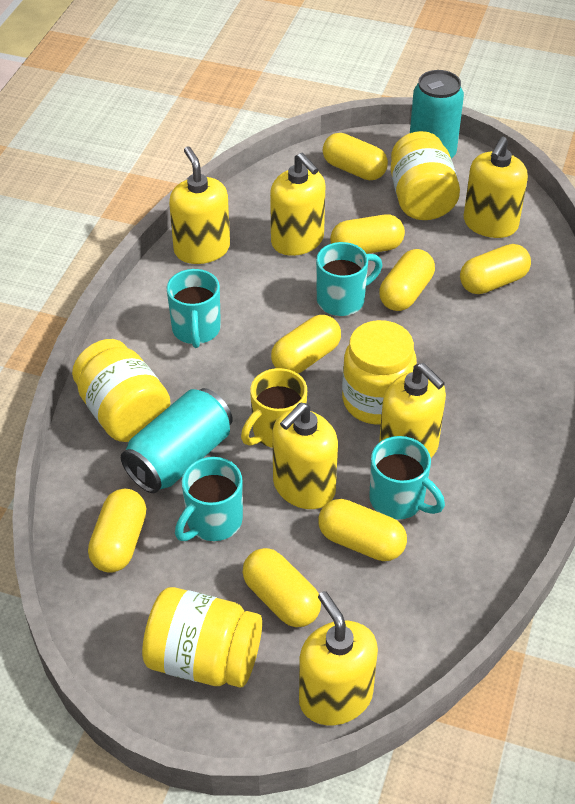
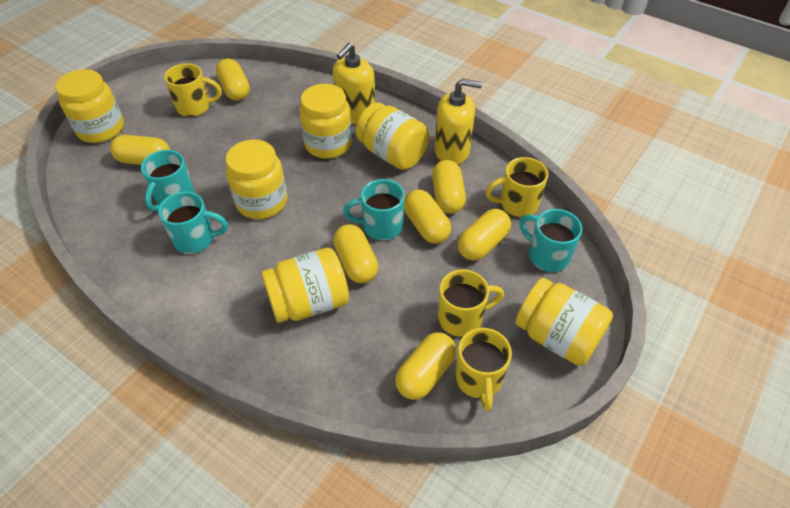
turquoise can: 2 -> 0
yellow capsule: 8 -> 7
yellow jar: 4 -> 6
yellow mug: 1 -> 4
yellow soap dispenser: 6 -> 2

